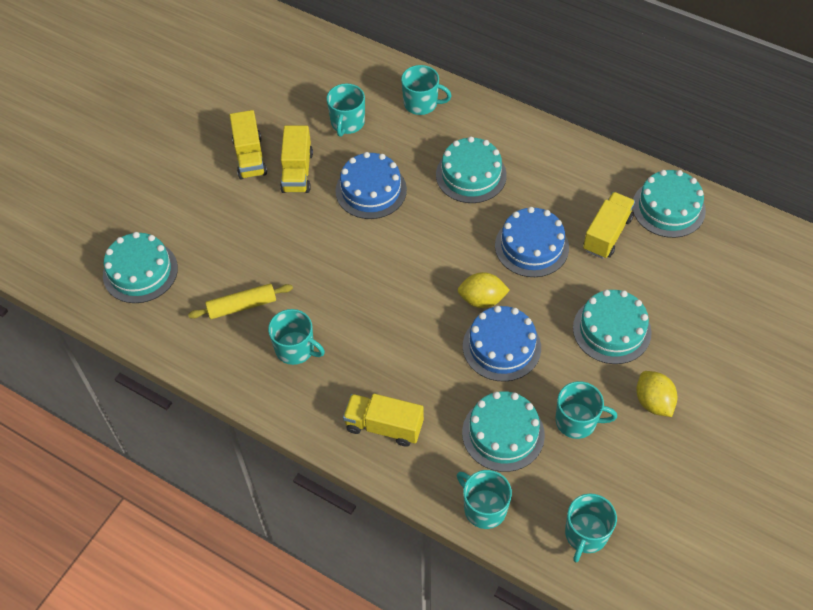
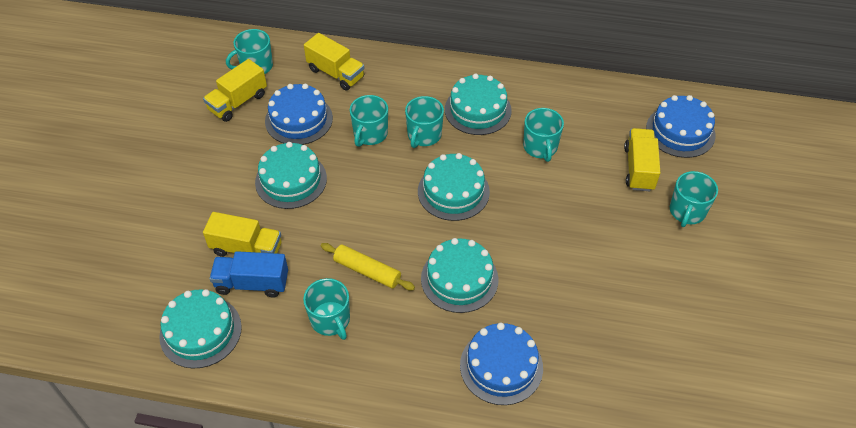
blue truck: 0 -> 1
yellow lemon: 2 -> 0

